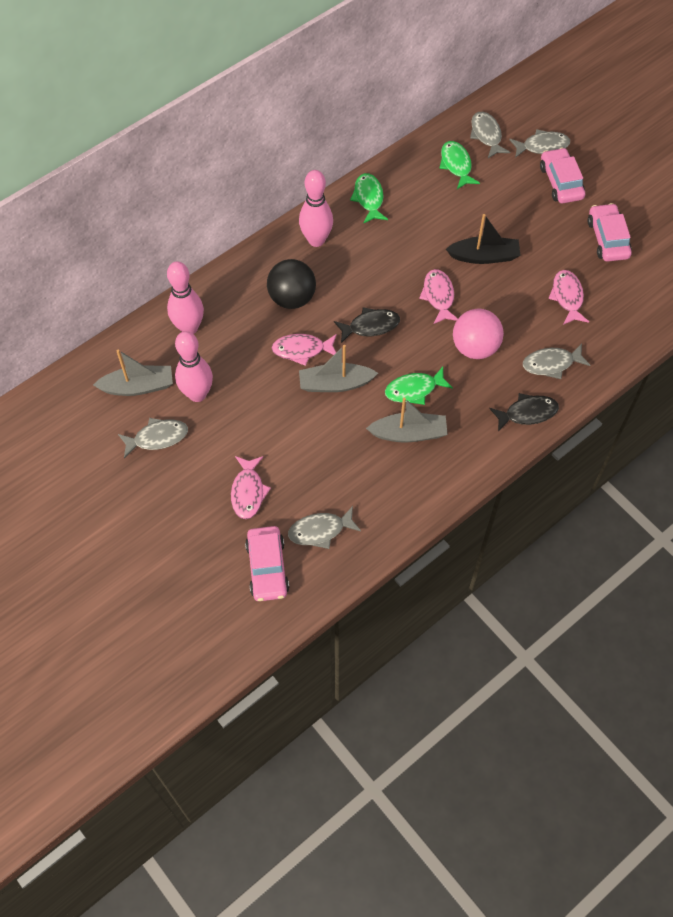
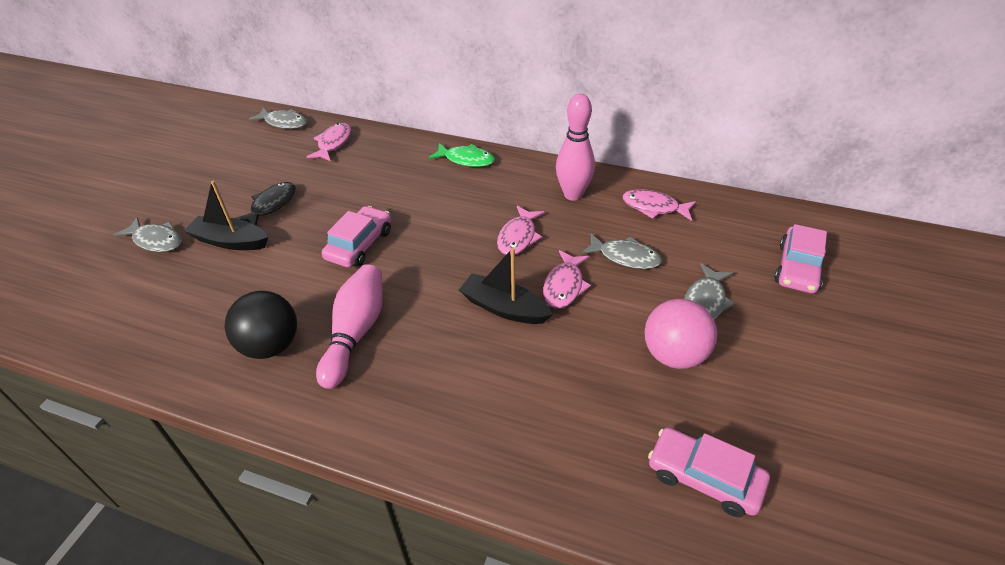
black boat: 1 -> 2
black fish: 2 -> 1
green fish: 3 -> 1
grey boat: 3 -> 0
grey fish: 5 -> 4
pink bowling pin: 3 -> 2

